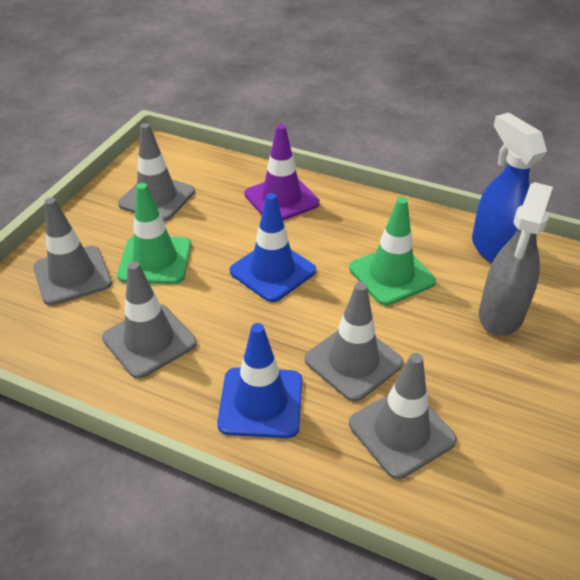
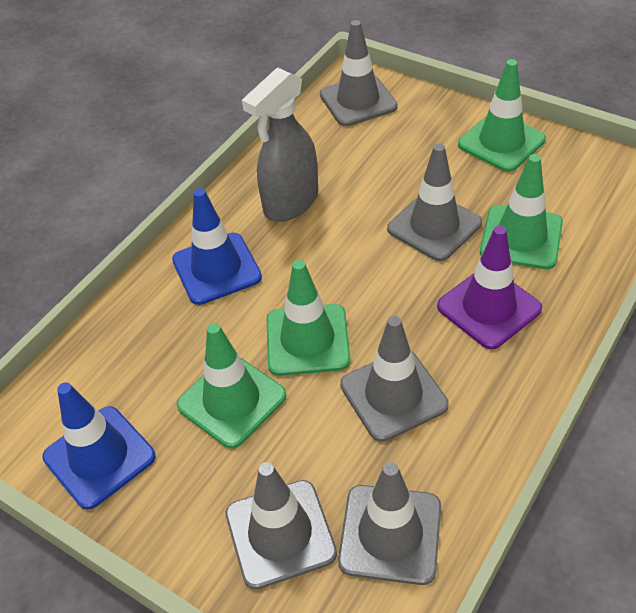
blue spray bottle: 1 -> 0
green traffic cone: 2 -> 4

